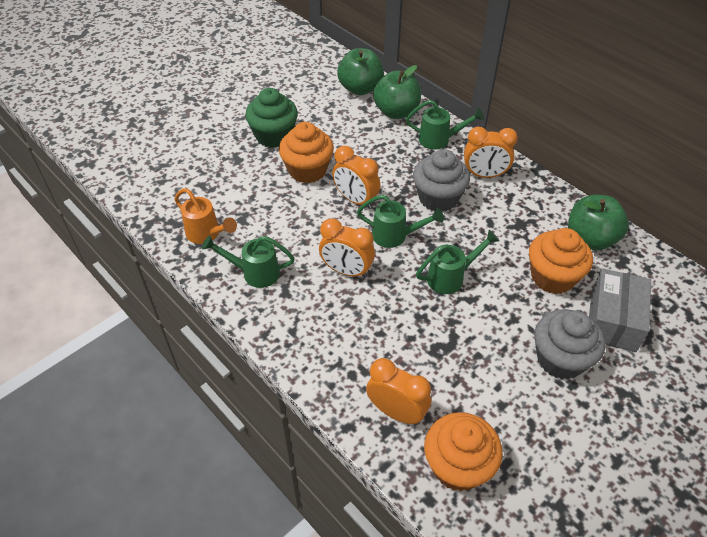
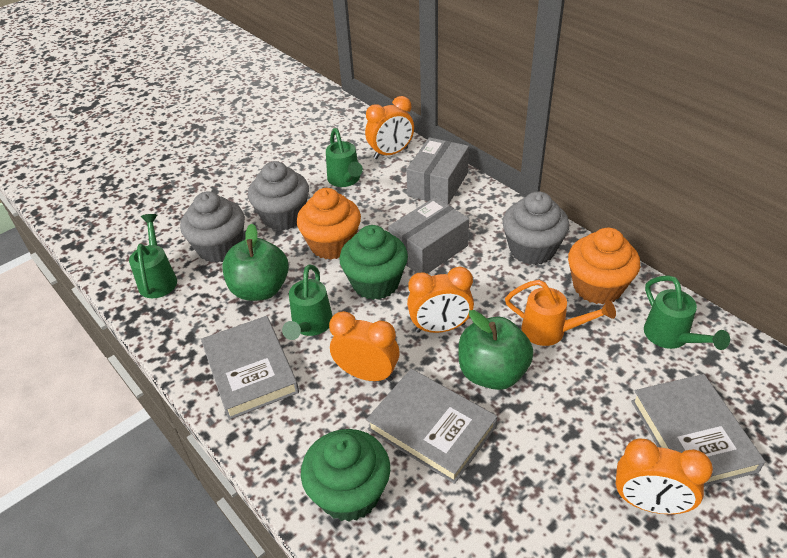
green apple: 3 -> 2
green cupcake: 1 -> 2
grey book: 0 -> 3
grey box: 1 -> 2
grey cupcake: 2 -> 3
orange cupcake: 3 -> 2

